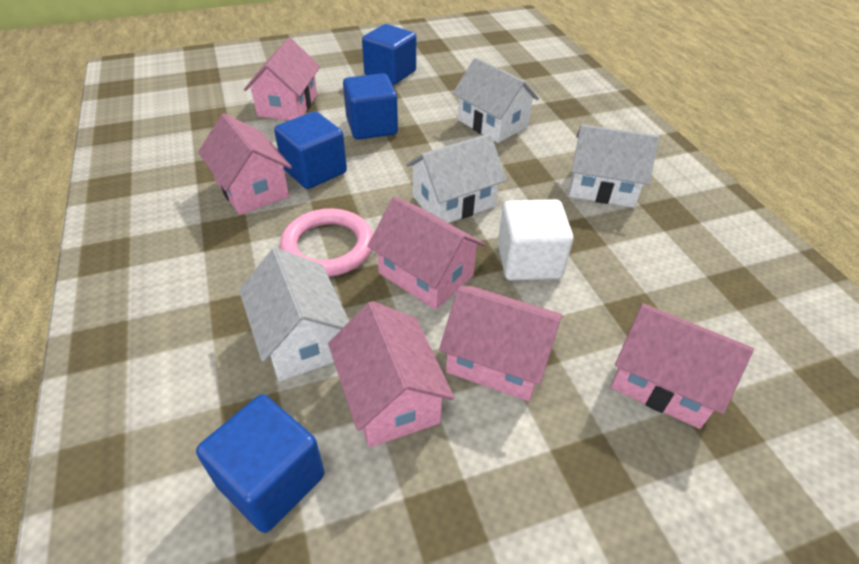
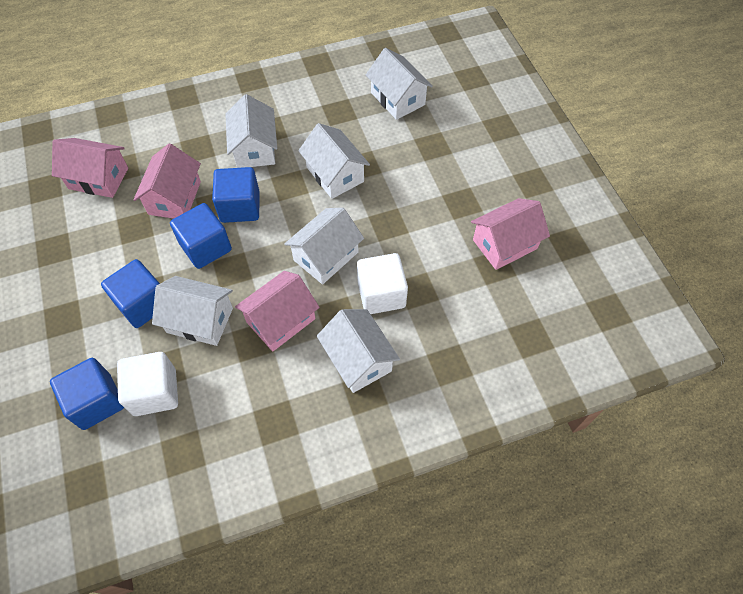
pink house: 6 -> 4
pink ring: 1 -> 0
white cube: 1 -> 2
white house: 4 -> 6

